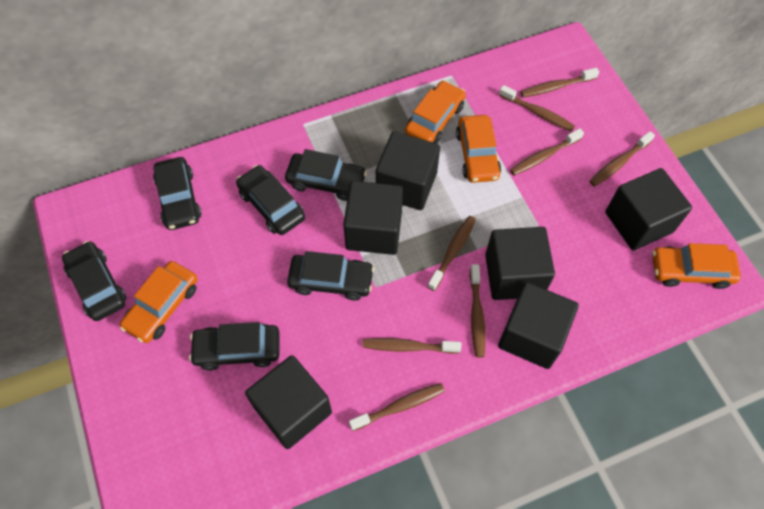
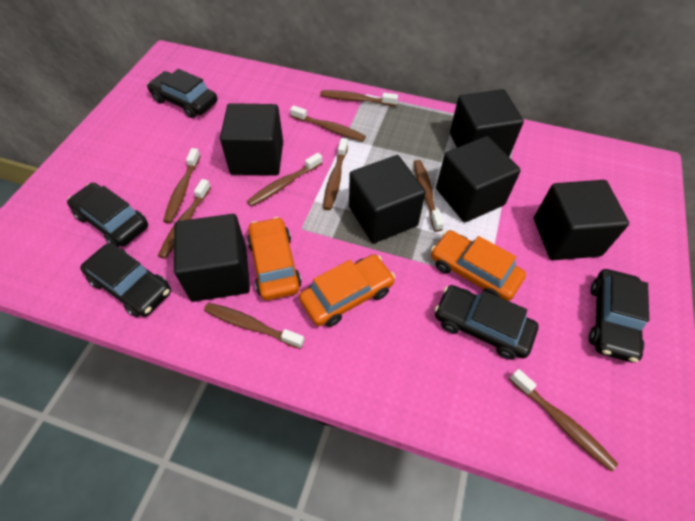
black car: 6 -> 5
brown toothbrush: 8 -> 9
orange car: 4 -> 3

